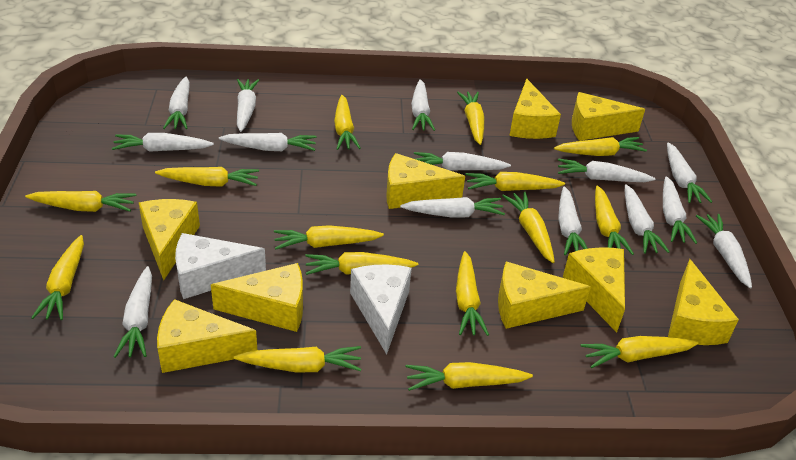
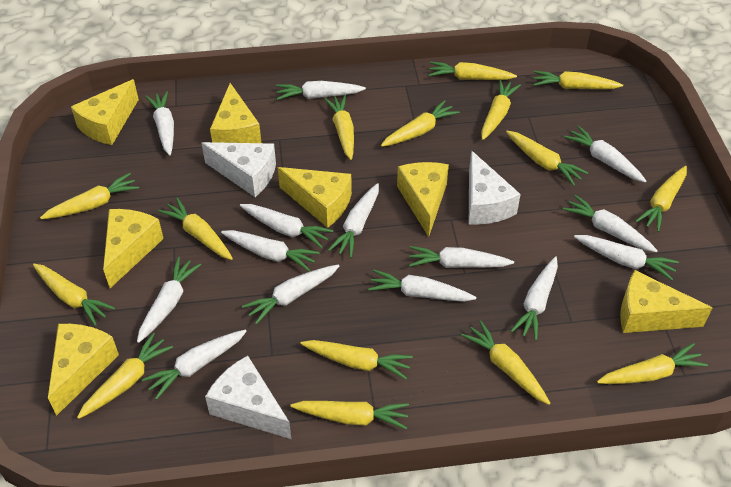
white cheese: 2 -> 3
yellow cheese: 9 -> 7

